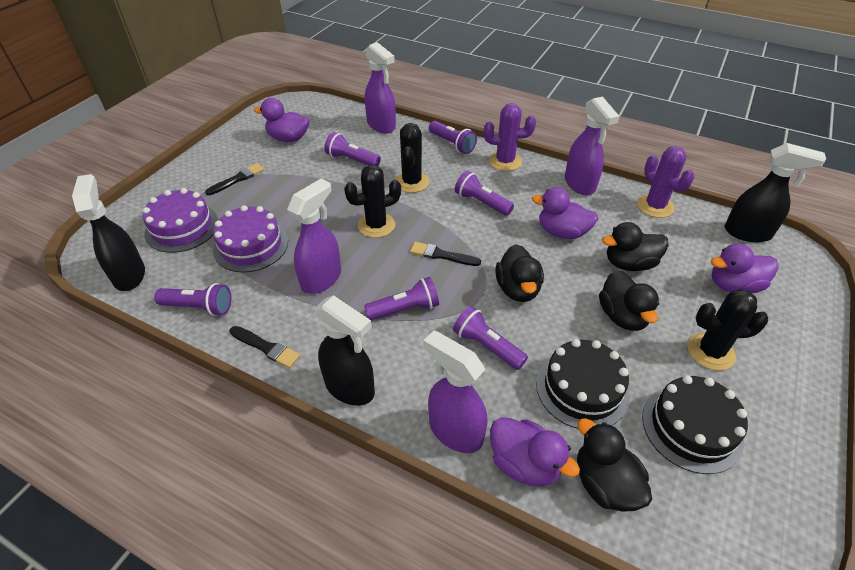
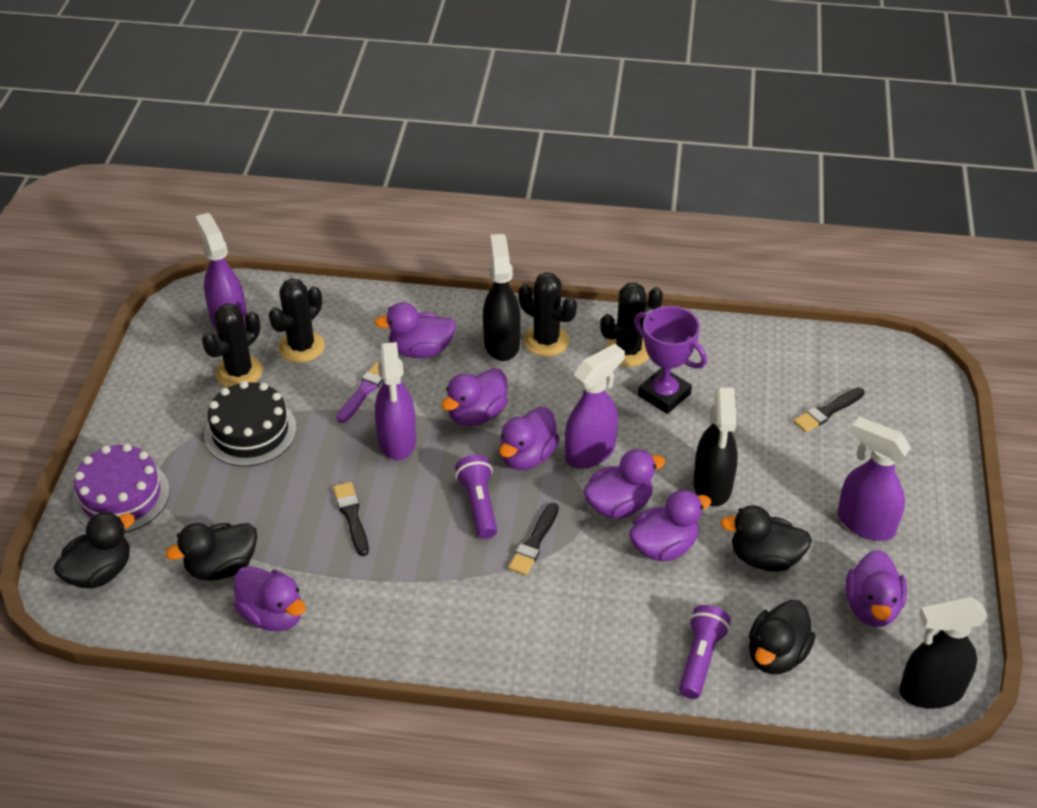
black cactus: 3 -> 4
black cake: 2 -> 1
purple brush: 0 -> 1
purple cactus: 2 -> 0
purple cake: 2 -> 1
purple duck: 4 -> 7
purple flashlight: 6 -> 2
purple trophy: 0 -> 1

